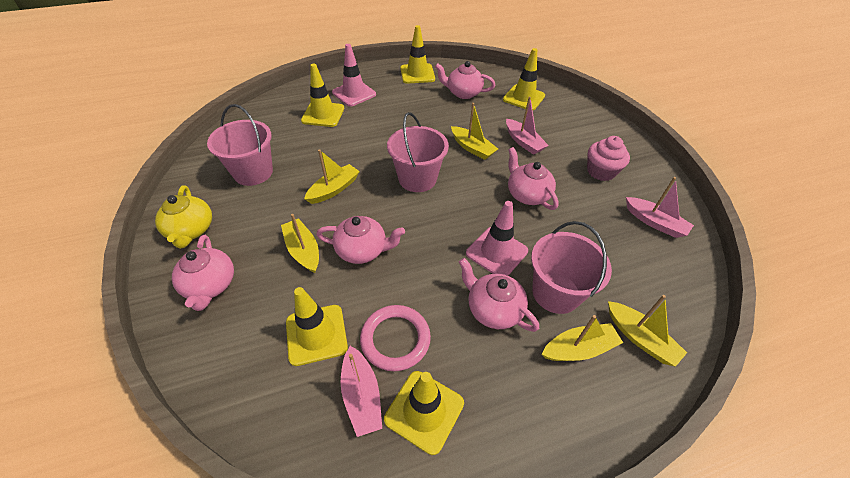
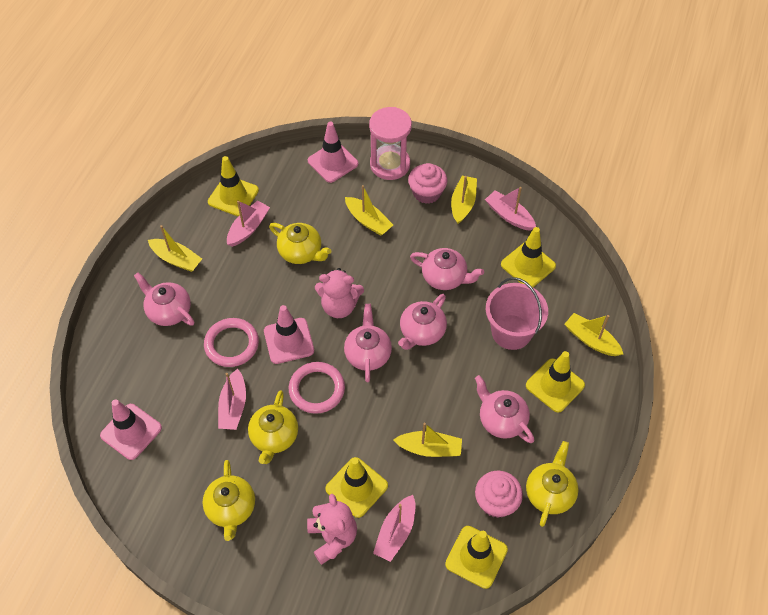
pink boat: 3 -> 4
pink bucket: 3 -> 1
pink cupcake: 1 -> 2
pink hourglass: 0 -> 1
pink ring: 1 -> 2
pink teddy bear: 0 -> 2
pink traffic cone: 2 -> 3
yellow teapot: 1 -> 4

